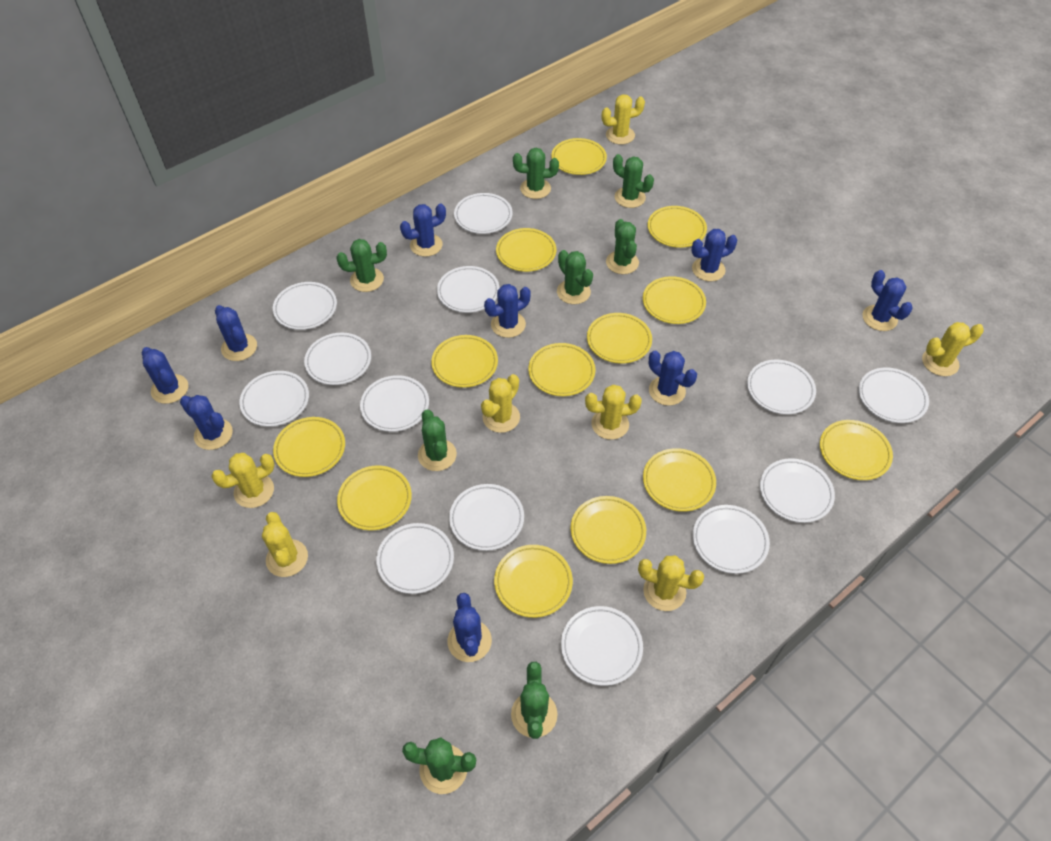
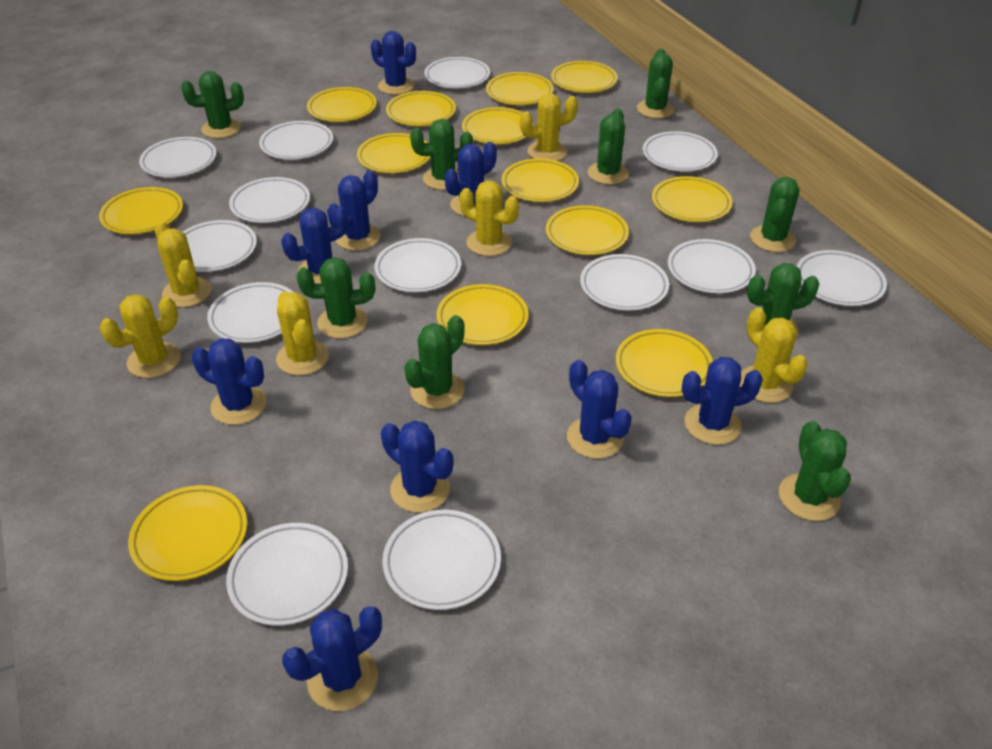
green cactus: 8 -> 9
yellow cactus: 7 -> 6

